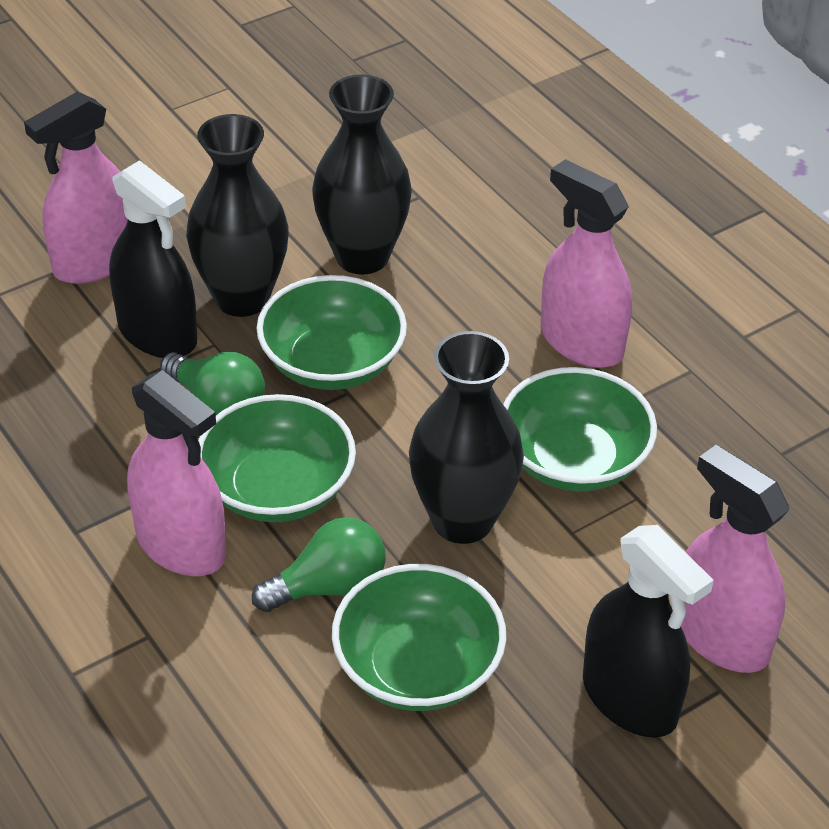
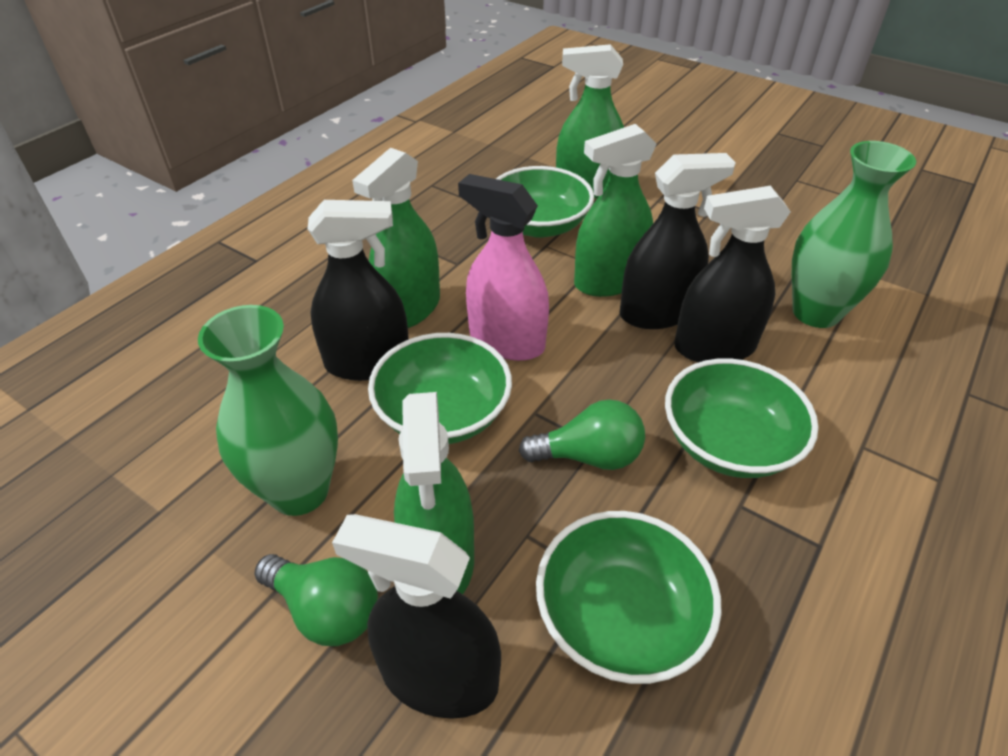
black spray bottle: 2 -> 4
black vase: 3 -> 0
green spray bottle: 0 -> 4
green vase: 0 -> 2
pink spray bottle: 4 -> 1

